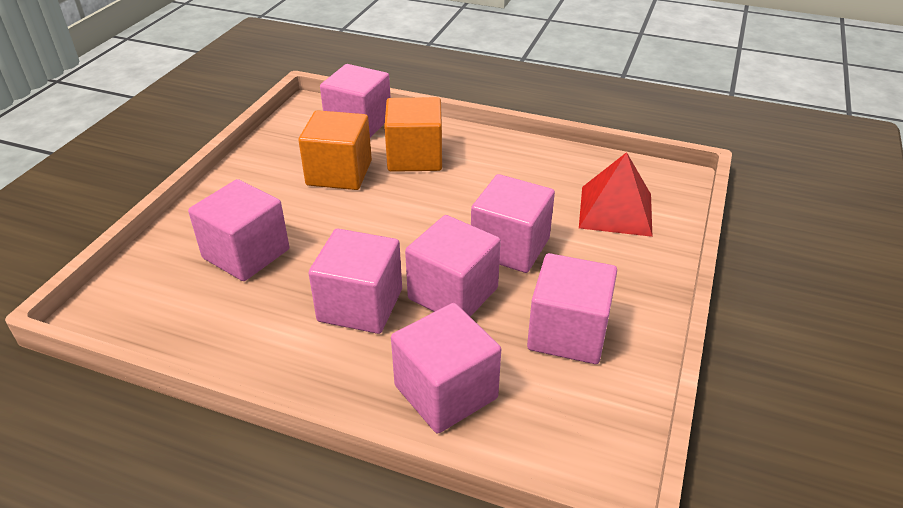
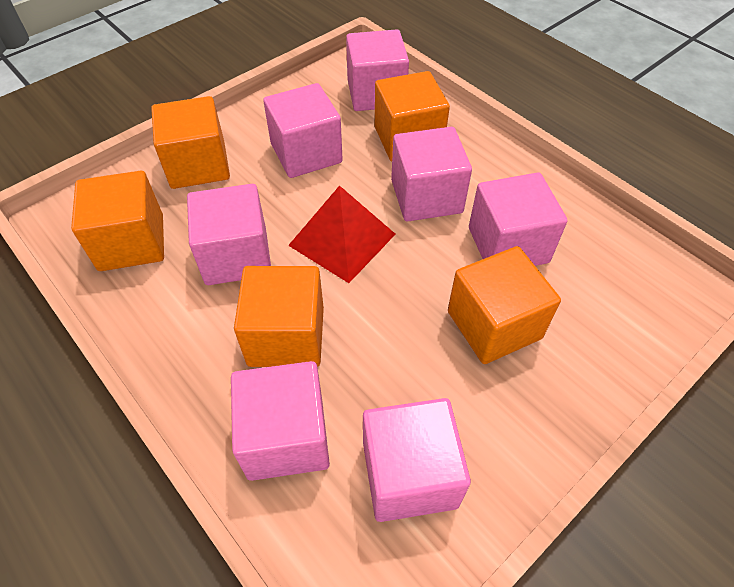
orange cube: 2 -> 5

